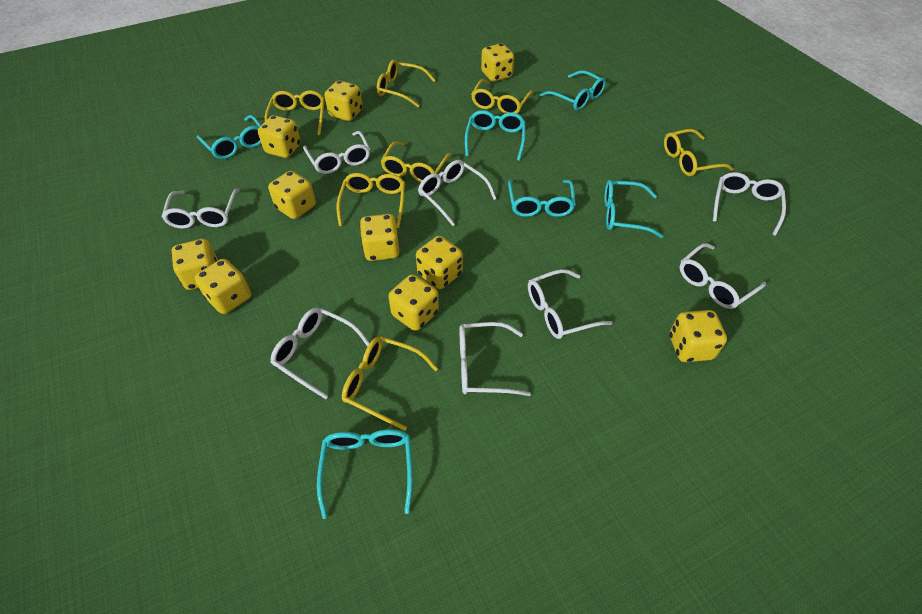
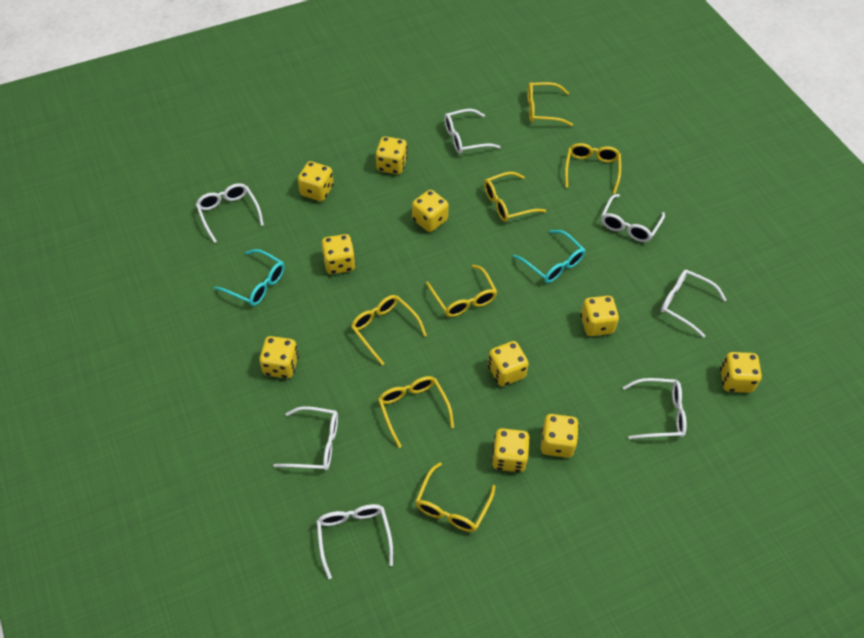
turquoise glasses: 6 -> 2
white glasses: 8 -> 7

